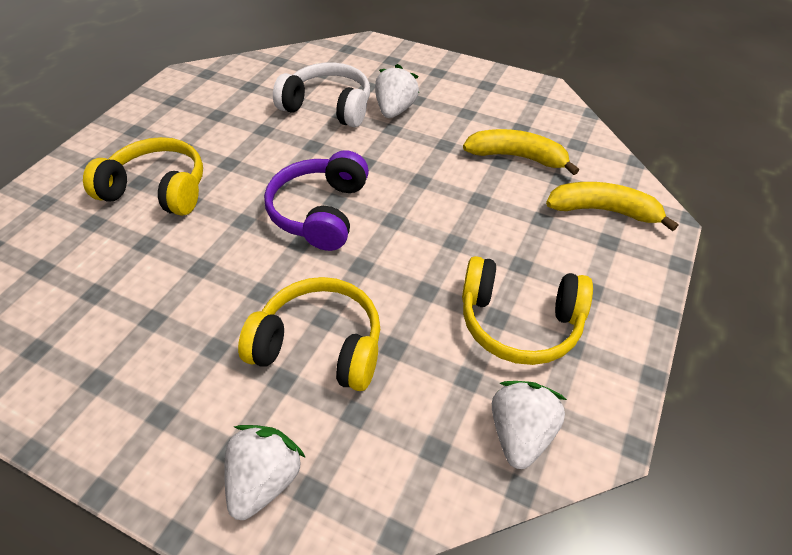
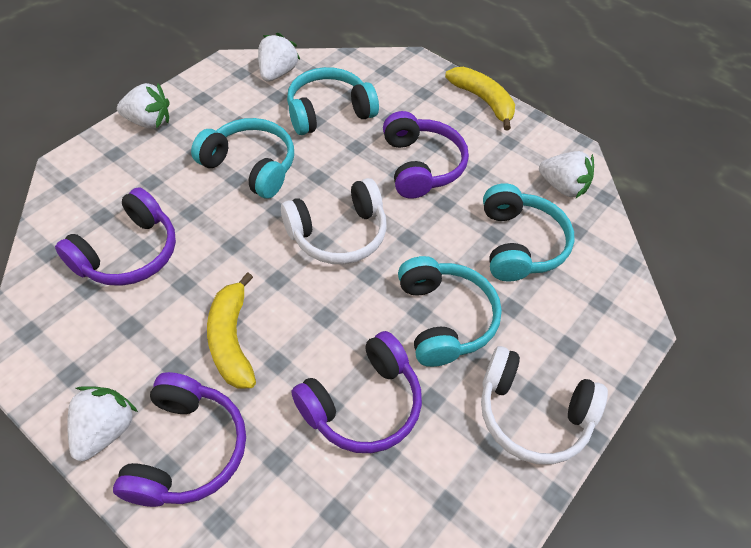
purple headphones: 1 -> 4
turquoise headphones: 0 -> 4
white headphones: 1 -> 2
white strawberry: 3 -> 4
yellow headphones: 3 -> 0

